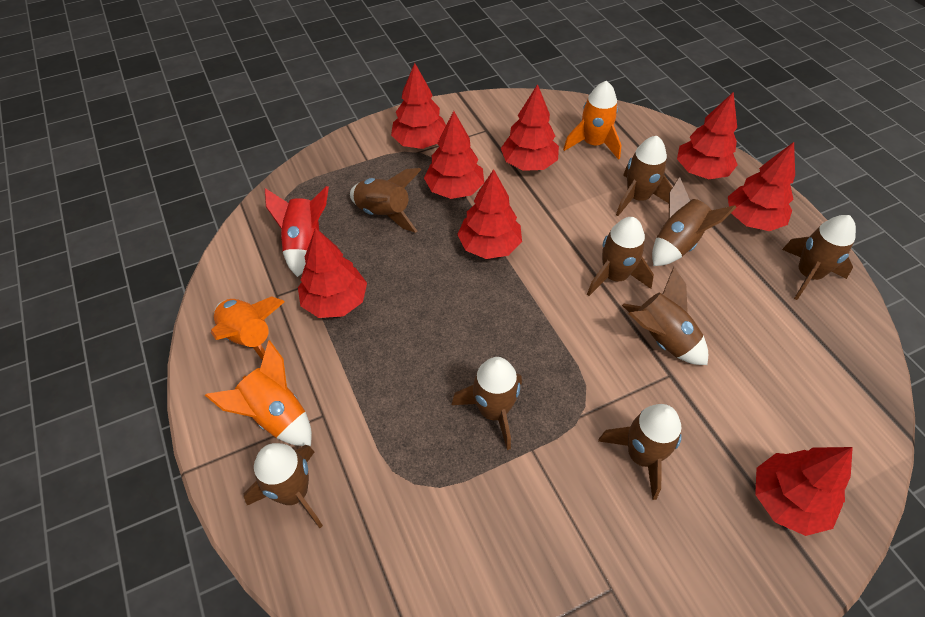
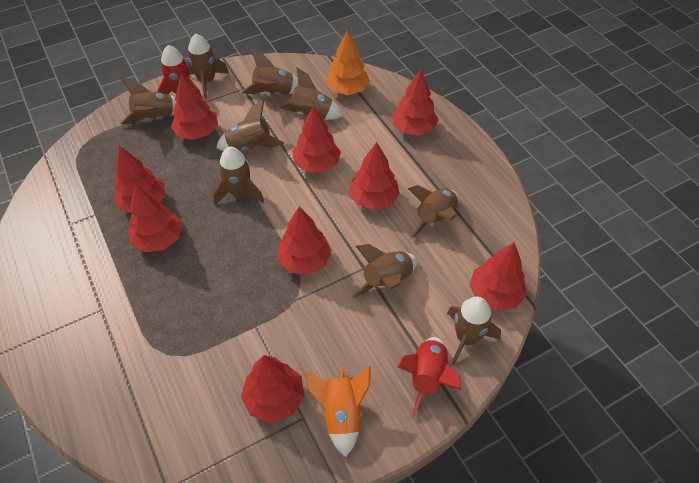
orange rocket: 3 -> 1
orange tree: 0 -> 1
red rocket: 1 -> 2
red tree: 8 -> 9

